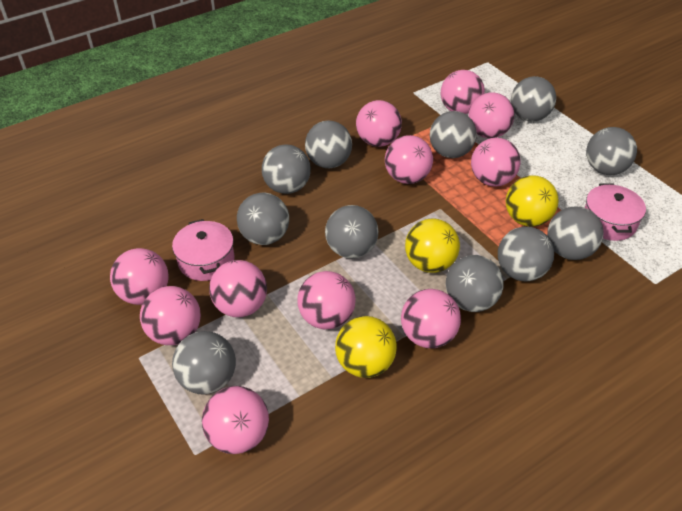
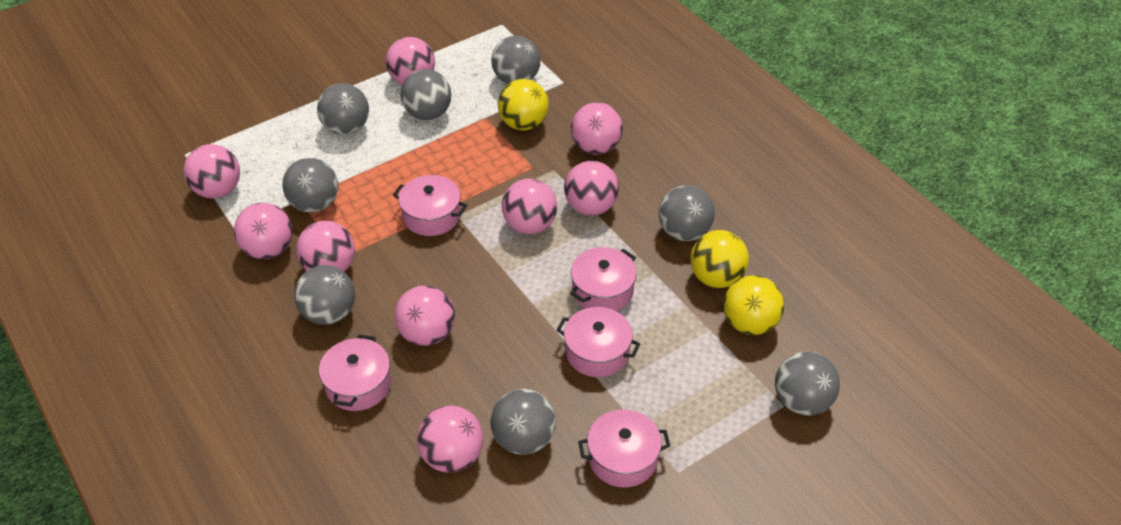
grey ball: 11 -> 8
pink ball: 11 -> 9
pink pot: 2 -> 5

